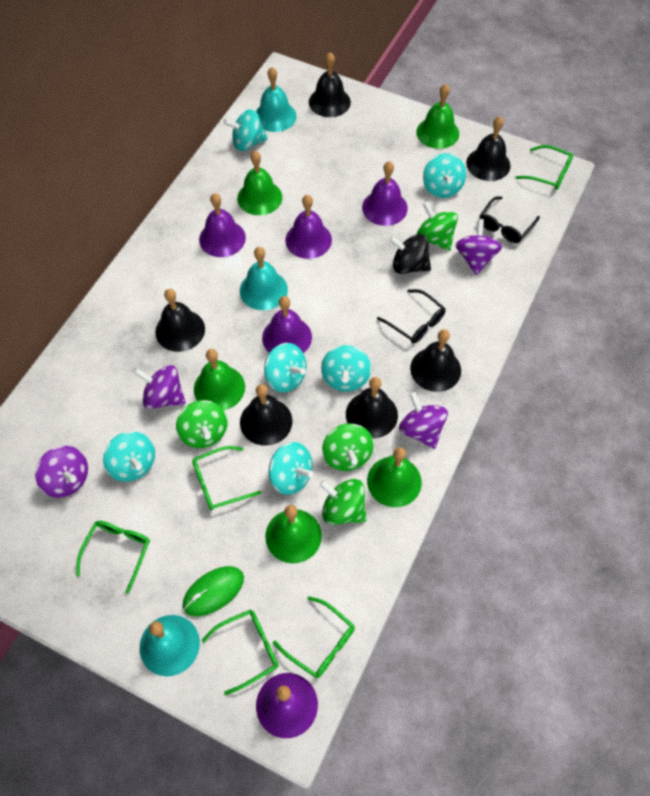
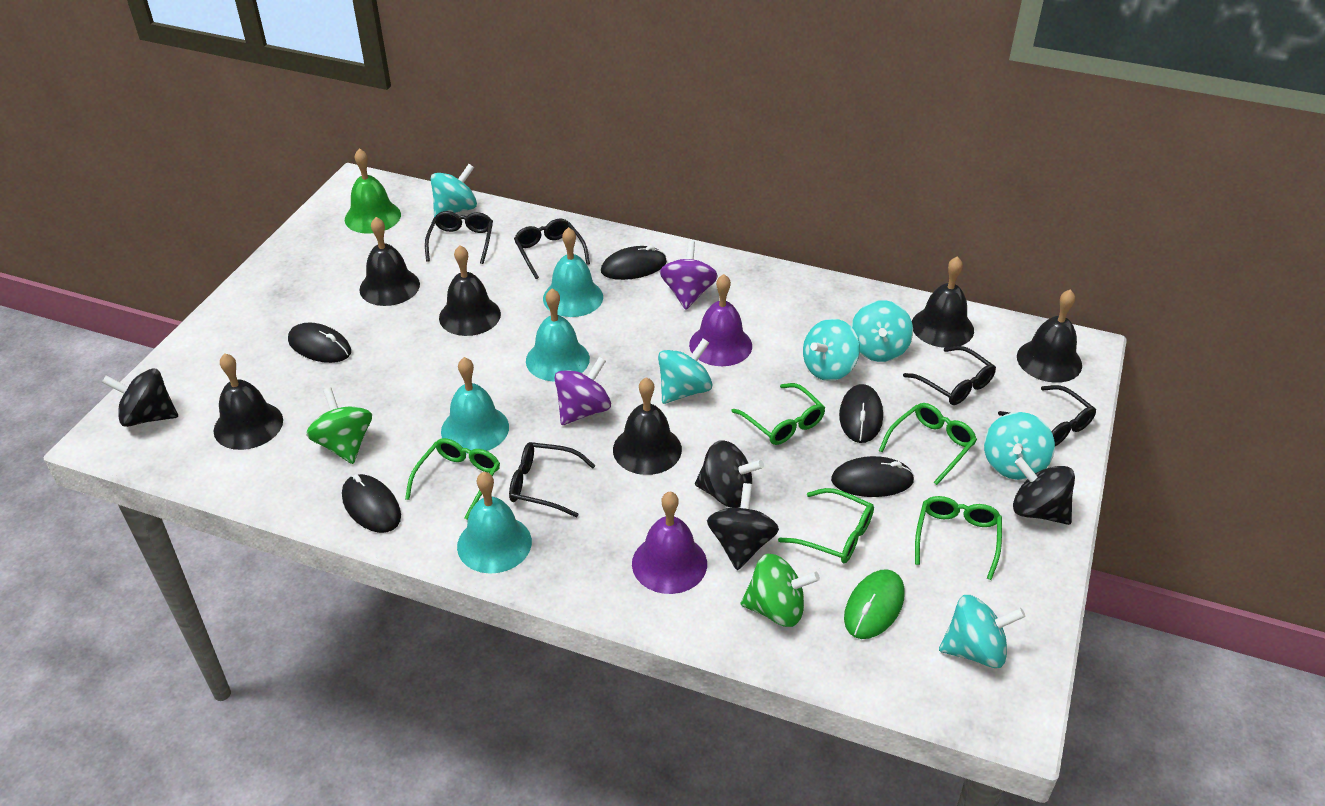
black glasses: 2 -> 5
black mouse: 0 -> 5
black spinning top: 1 -> 4
green bell: 5 -> 1
green spinning top: 4 -> 2
purple bell: 5 -> 2
purple spinning top: 4 -> 2
turquoise bell: 3 -> 4

